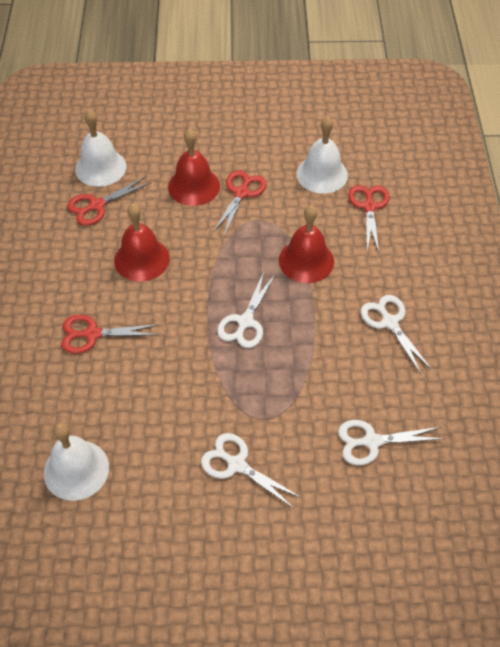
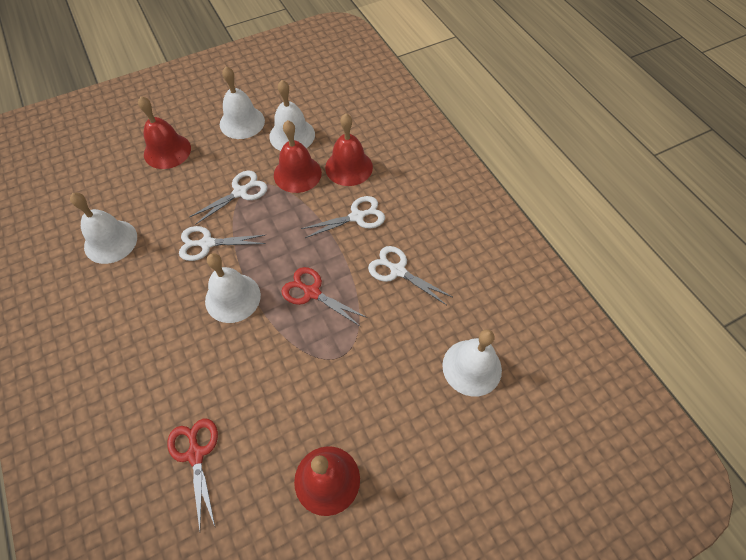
red bell: 3 -> 4
red scissors: 4 -> 2
white bell: 3 -> 5

